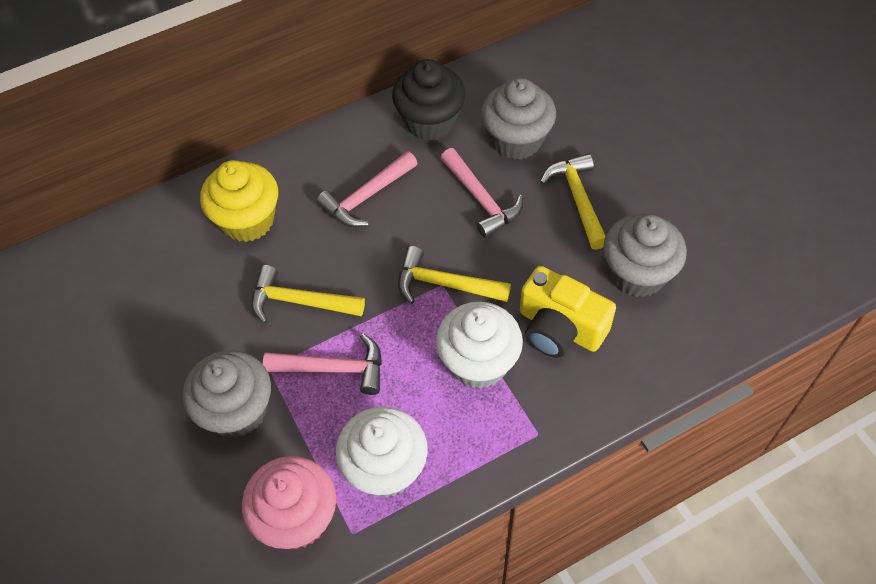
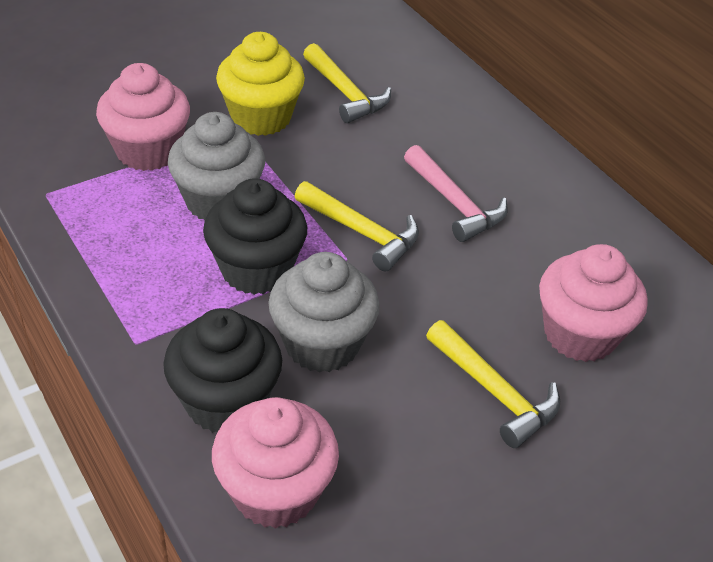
black cupcake: 1 -> 2
grey cupcake: 3 -> 2
pink cupcake: 1 -> 3
pink hammer: 3 -> 1
white cupcake: 2 -> 0
yellow camera: 1 -> 0

